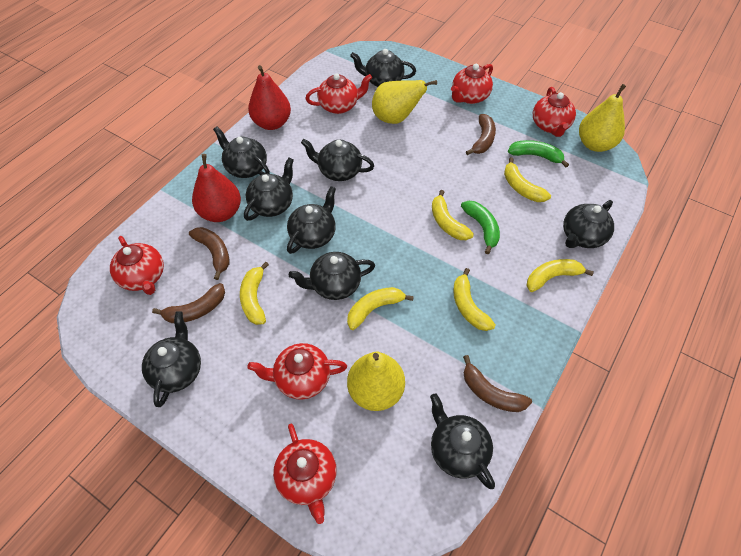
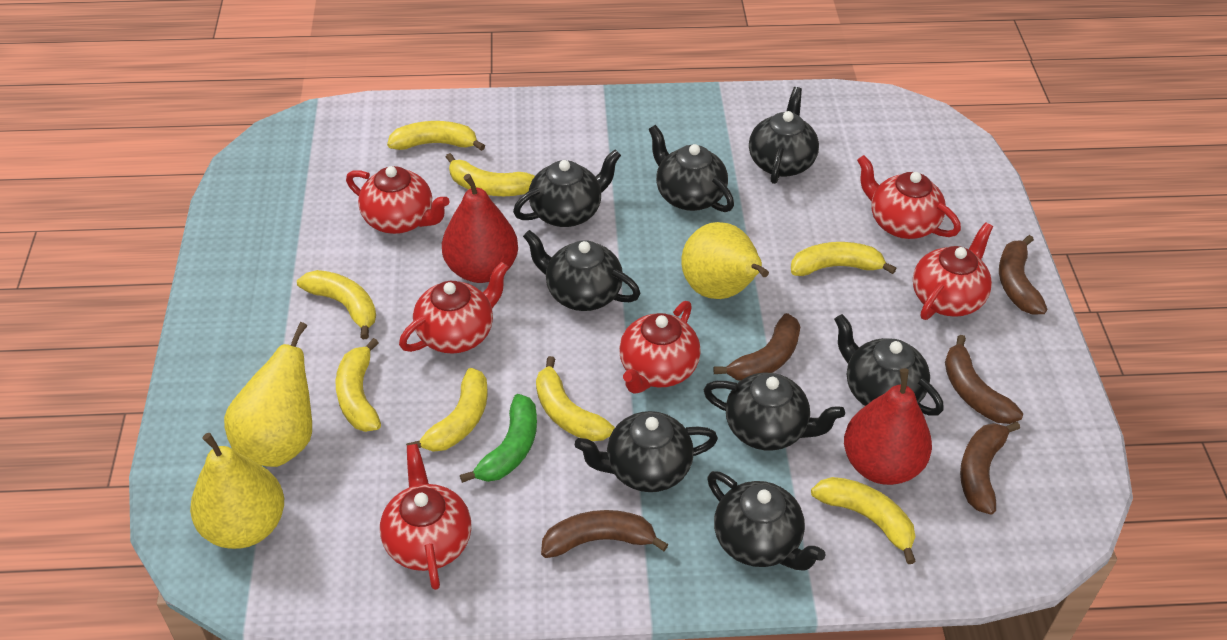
black teapot: 9 -> 8
brown banana: 4 -> 5
green banana: 2 -> 1
yellow banana: 6 -> 8

